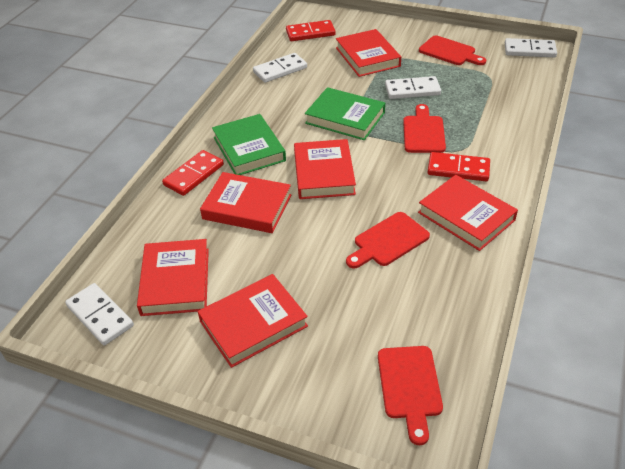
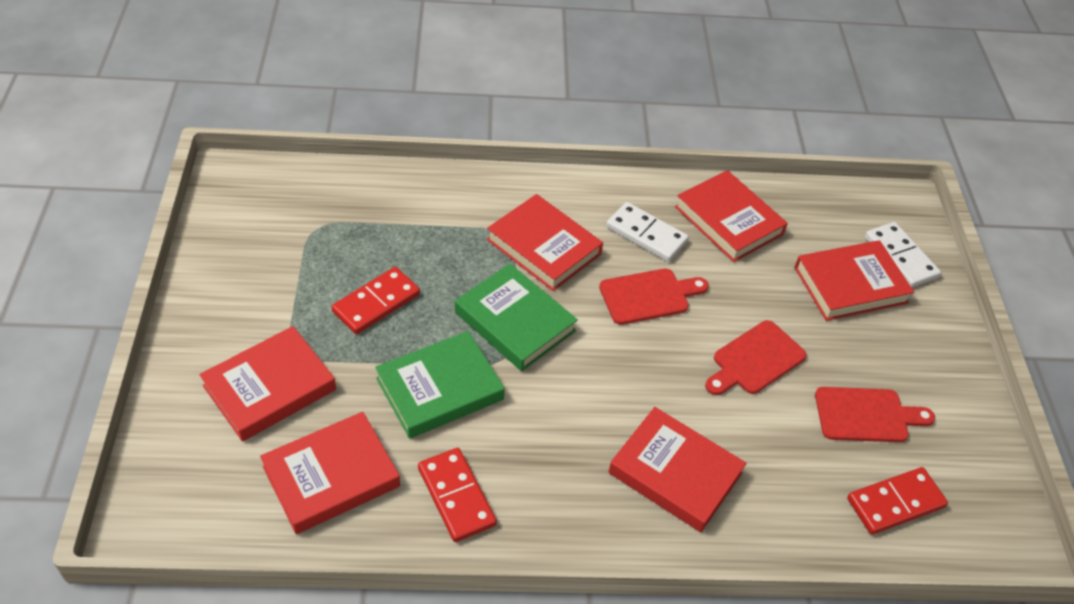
red cutting board: 4 -> 3
white domino: 4 -> 2

